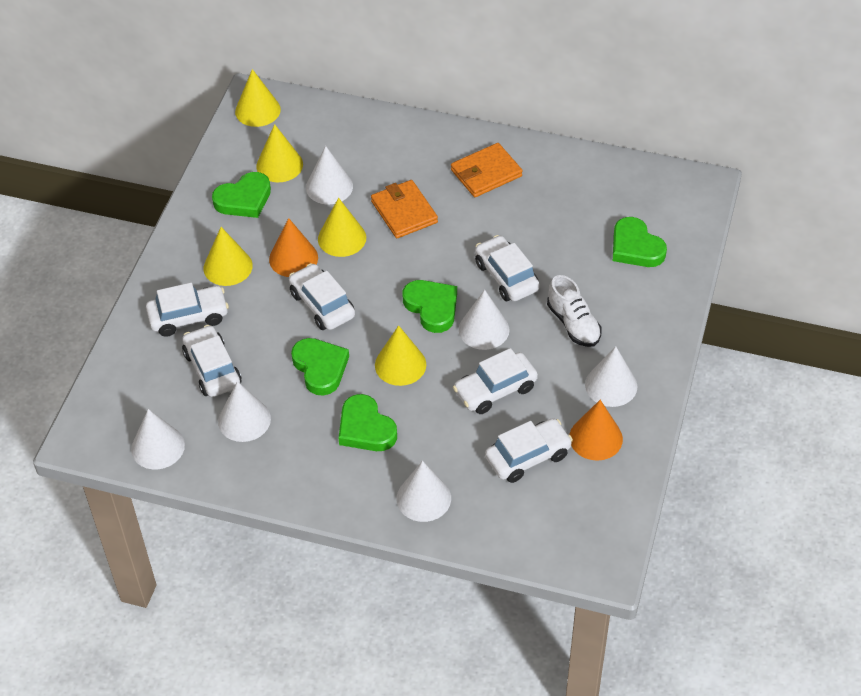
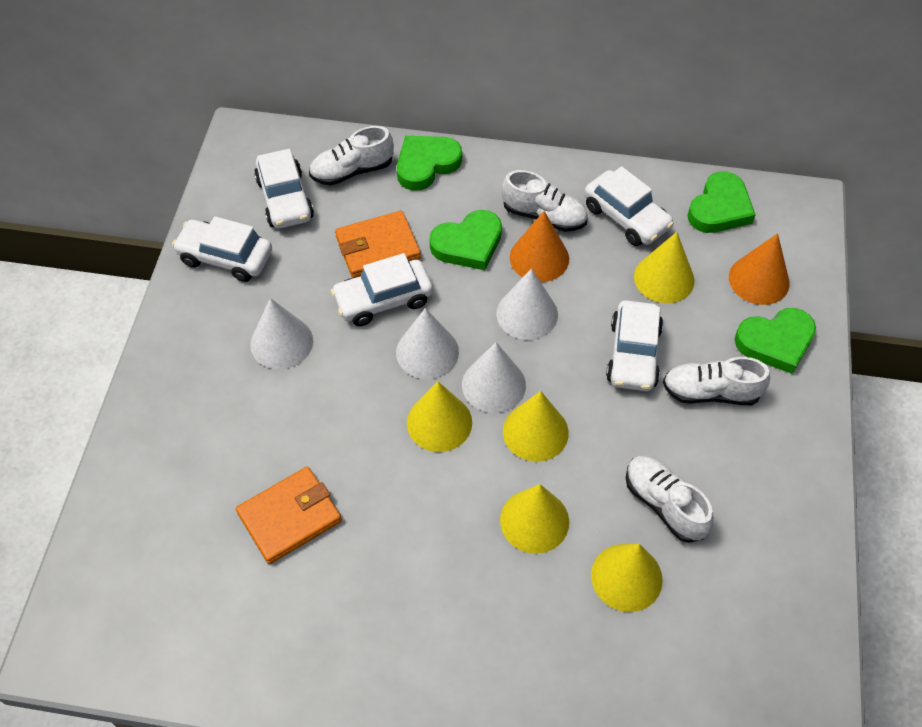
green heart: 5 -> 4
white car: 6 -> 5
white cone: 6 -> 4
white shoe: 1 -> 4

